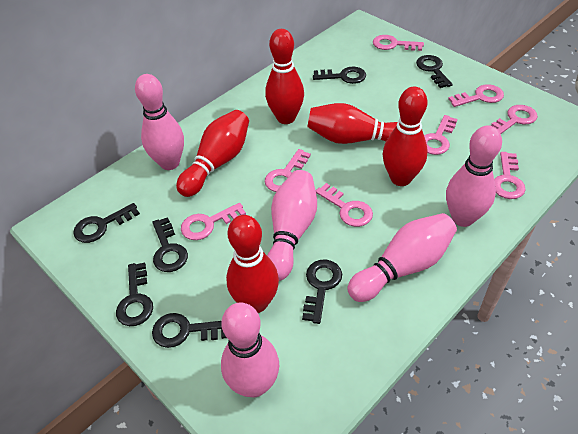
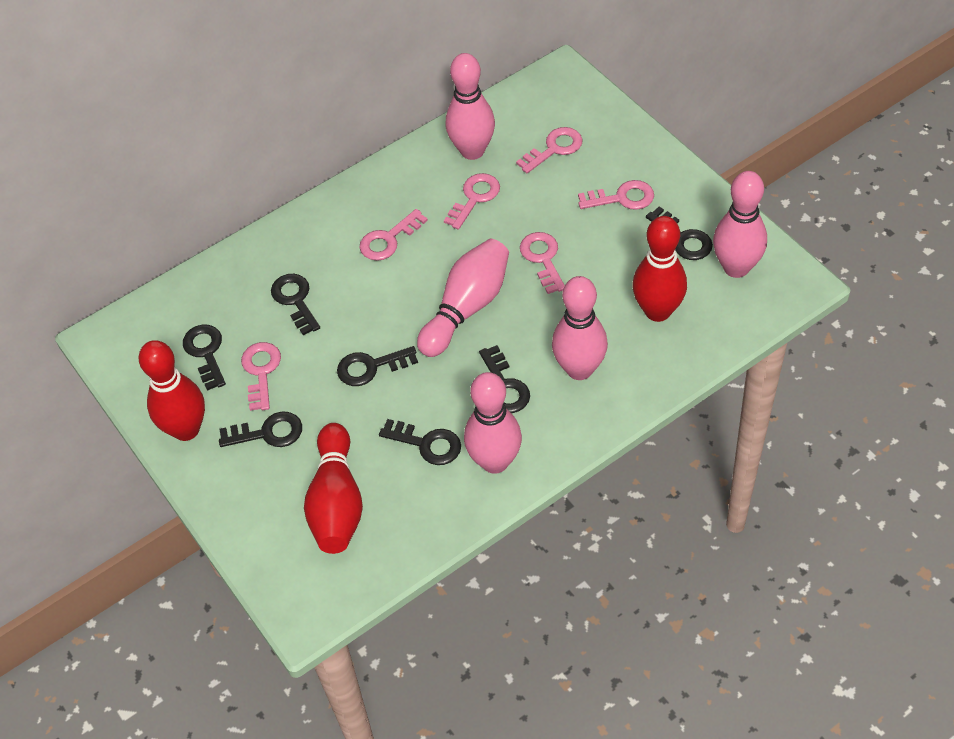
pink key: 8 -> 6
red bowling pin: 5 -> 3

